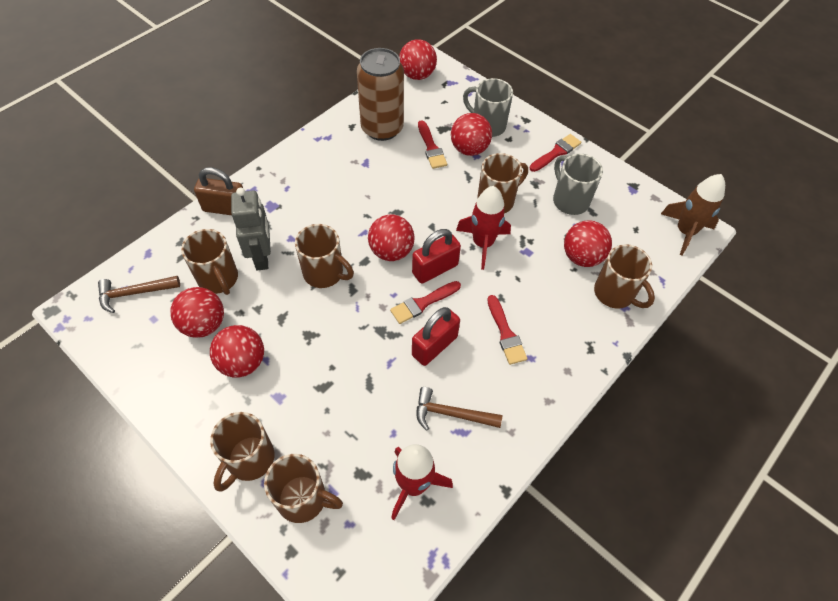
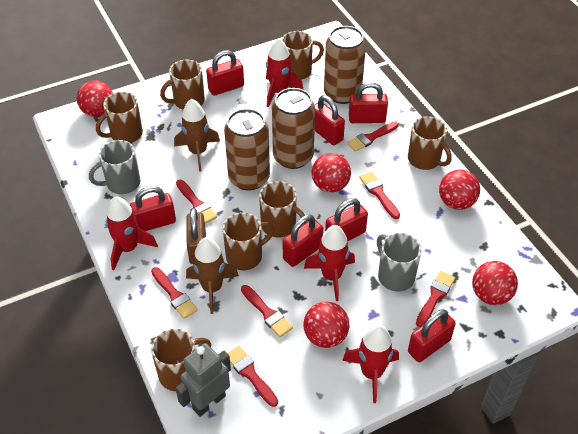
brown can: 1 -> 3
brown hammer: 2 -> 0
brown mug: 6 -> 7
brown rocket: 1 -> 2
red ball: 6 -> 5
red brush: 4 -> 7
red padlock: 2 -> 7
red rocket: 2 -> 4

